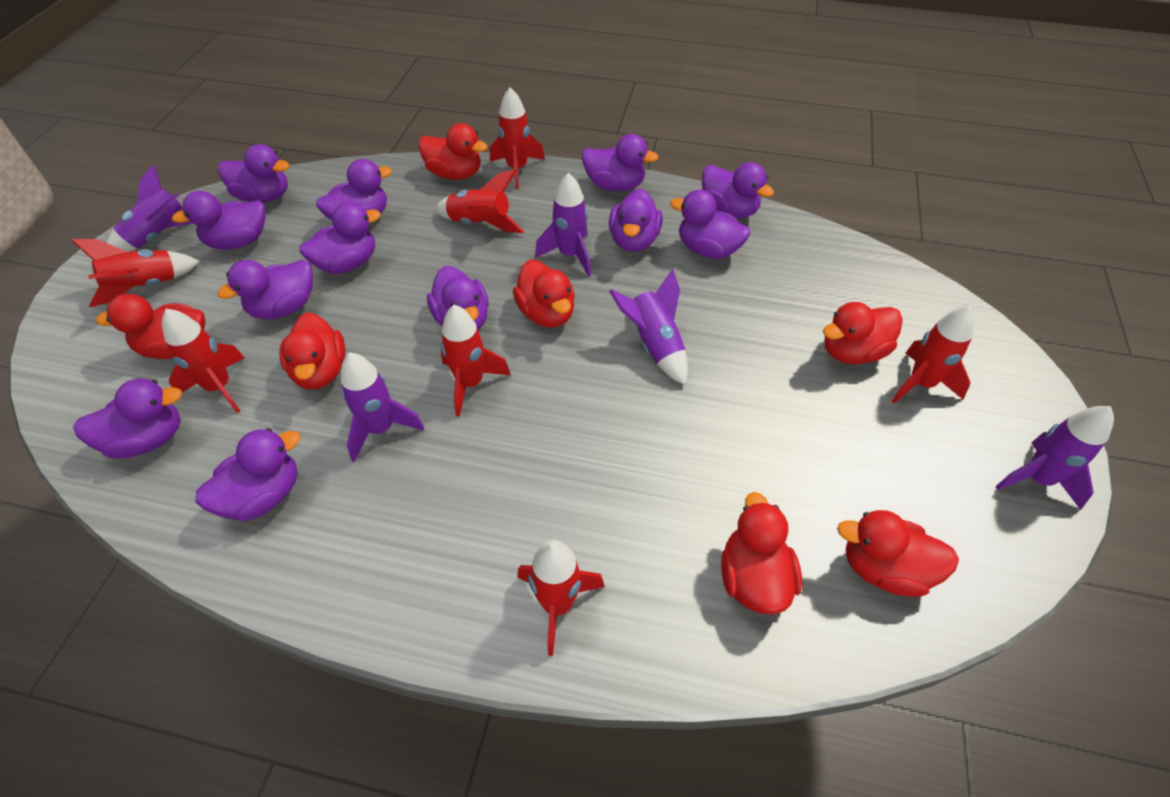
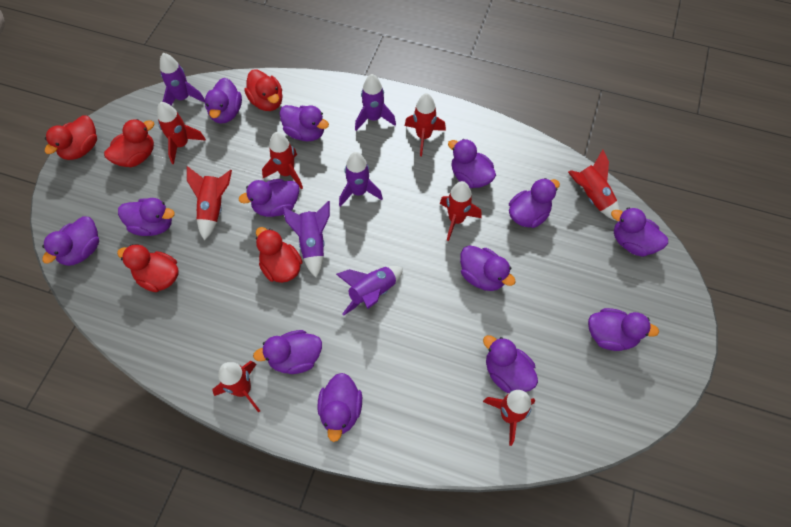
purple duck: 12 -> 13
red duck: 7 -> 5
red rocket: 7 -> 8

